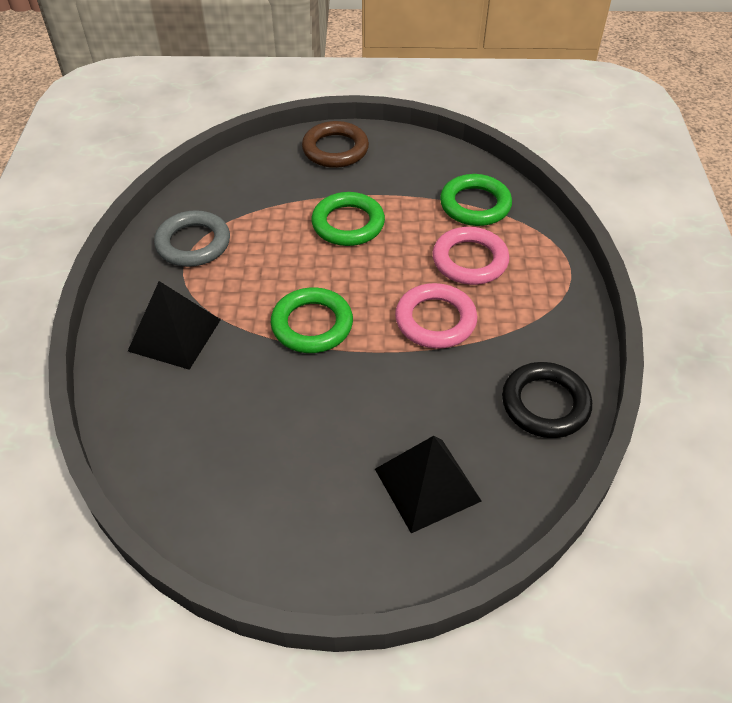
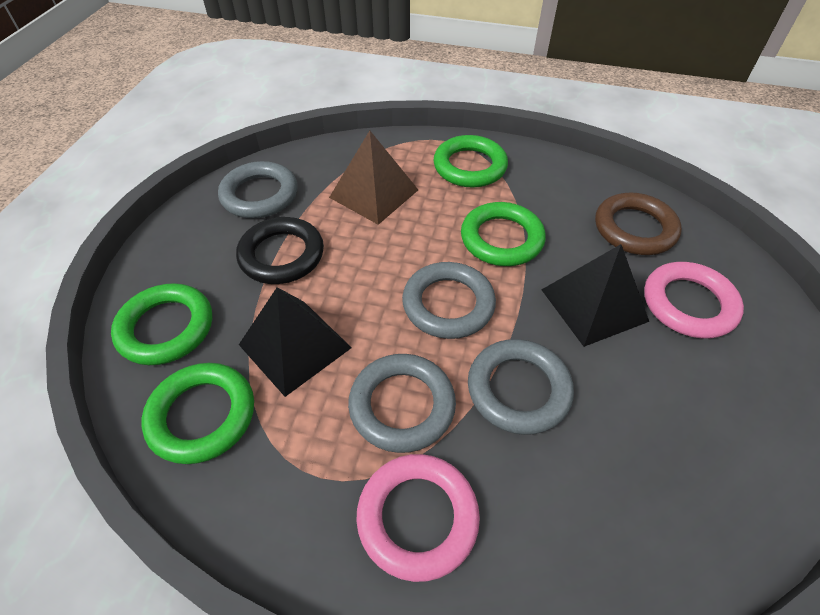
brown pyramid: 0 -> 1
green ring: 3 -> 4
grey ring: 1 -> 4

